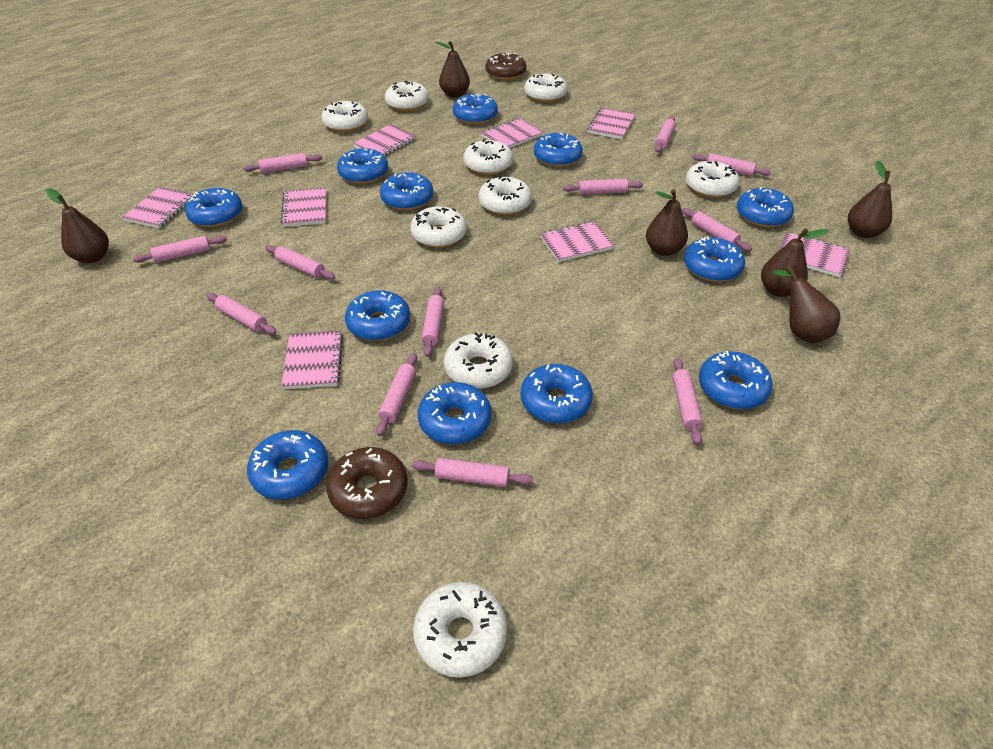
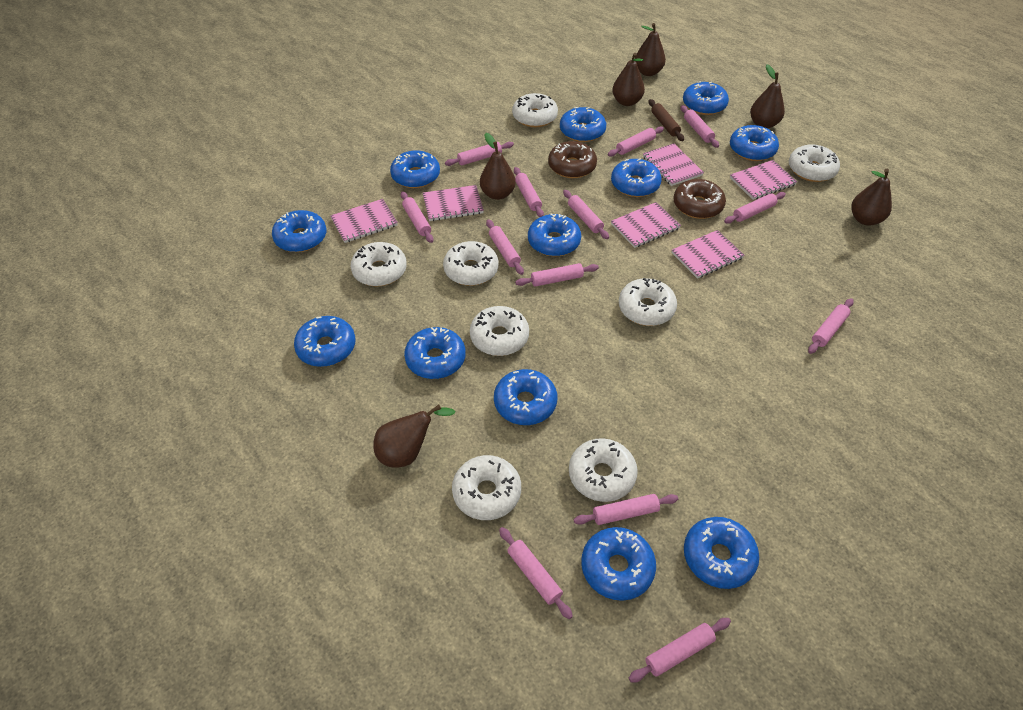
brown rolling pin: 0 -> 1
pink notebook: 8 -> 6
pink rolling pin: 12 -> 13
white donut: 9 -> 8

